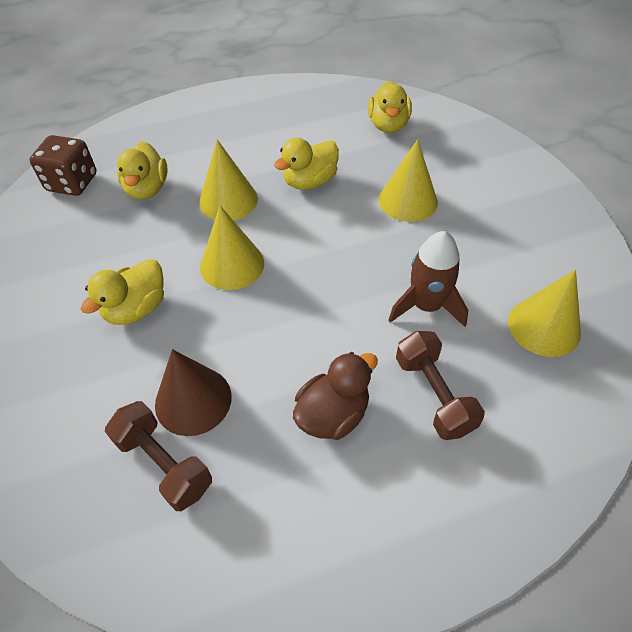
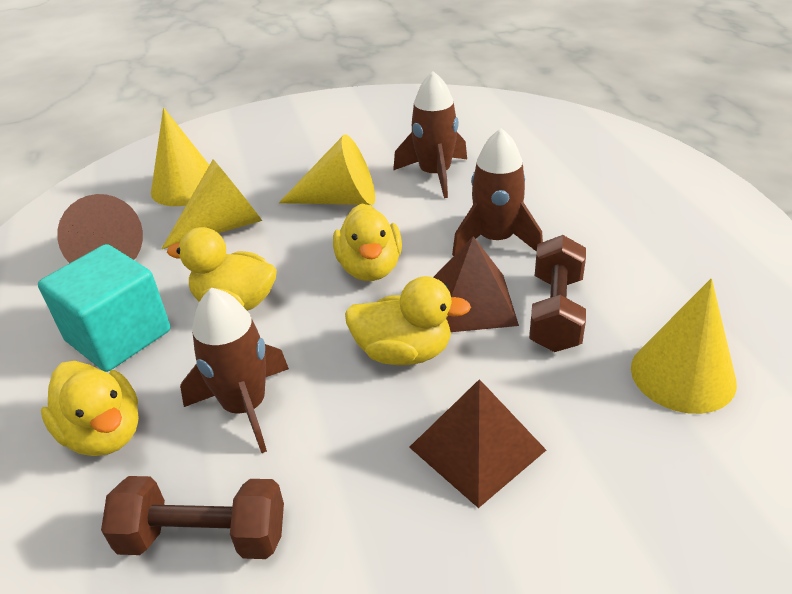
brown dice: 1 -> 0
brown duck: 1 -> 0
brown pyramid: 0 -> 2
brown rocket: 1 -> 3
turquoise cube: 0 -> 1

